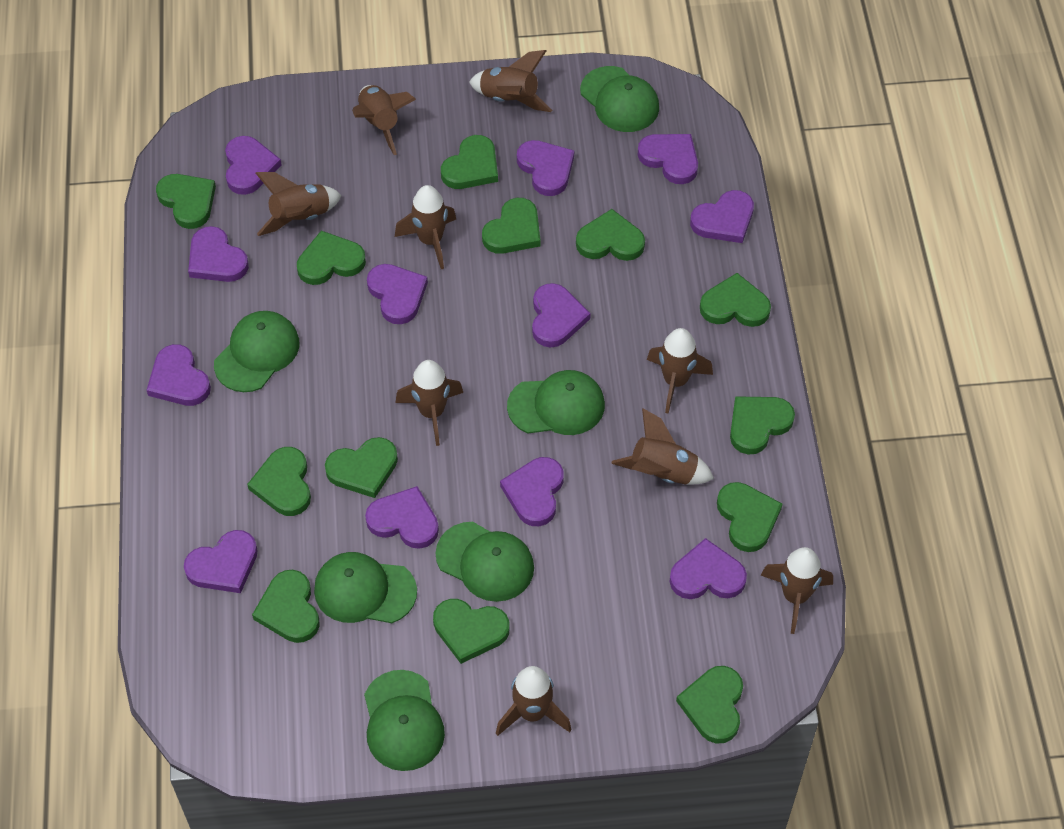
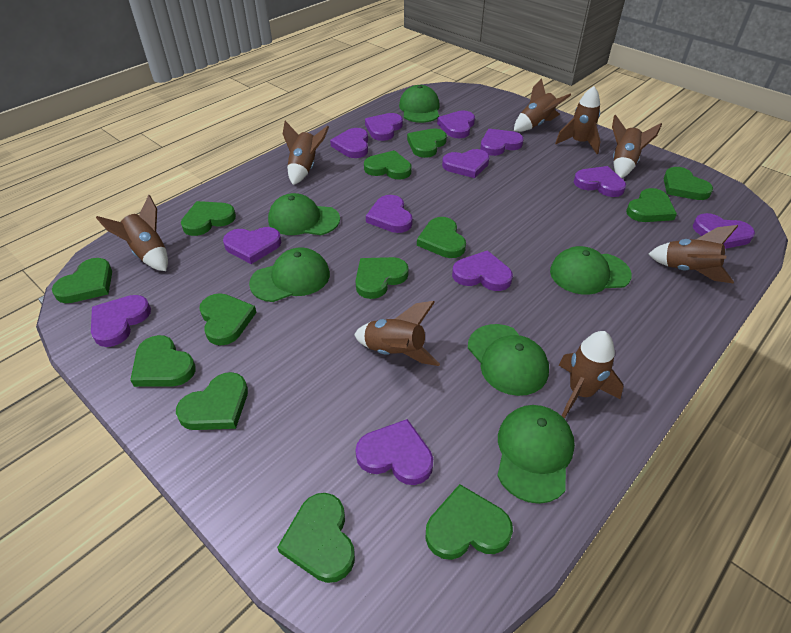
brown rocket: 9 -> 8

